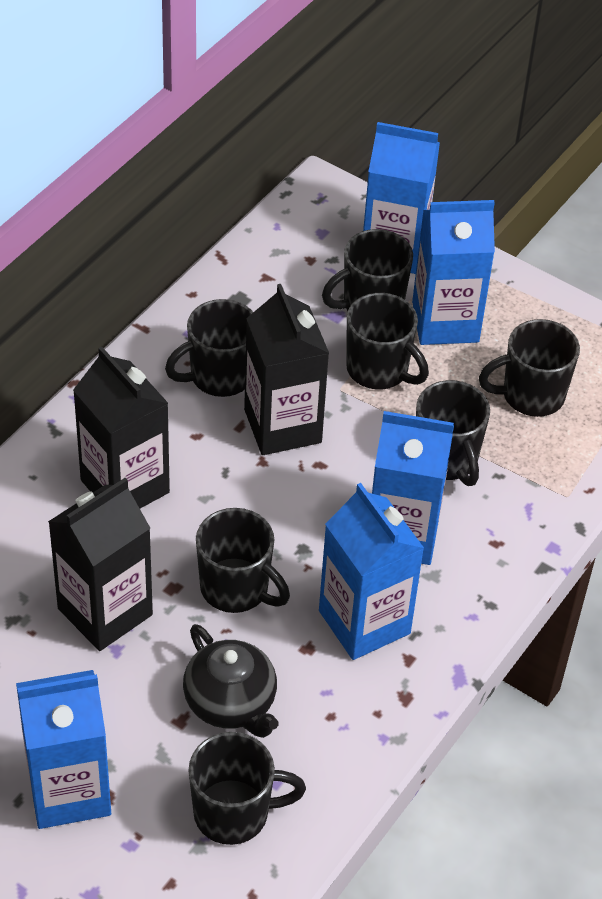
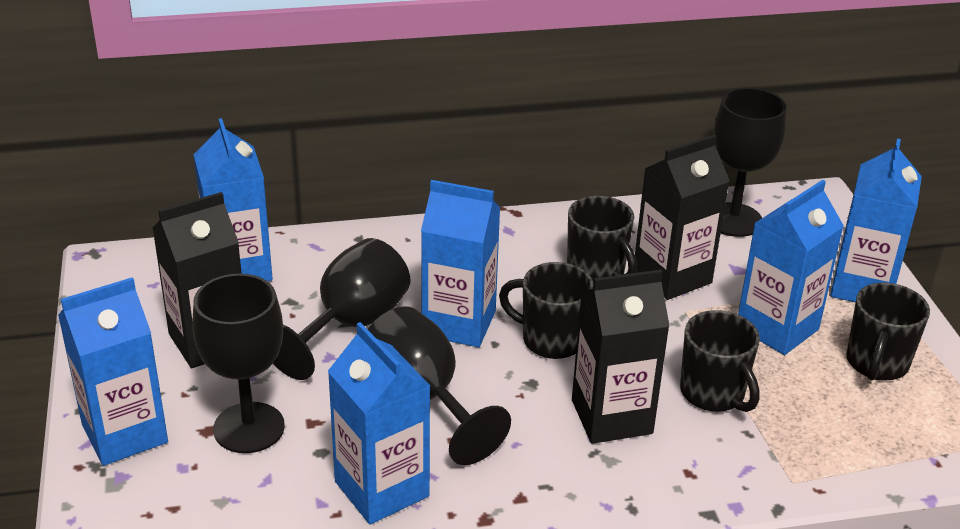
black goblet: 0 -> 4
black mug: 7 -> 4
black teapot: 1 -> 0
blue carton: 5 -> 6

